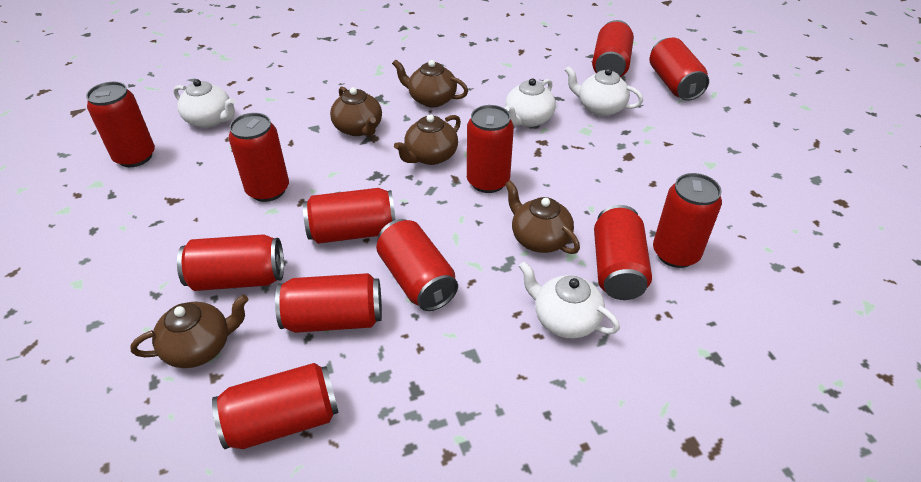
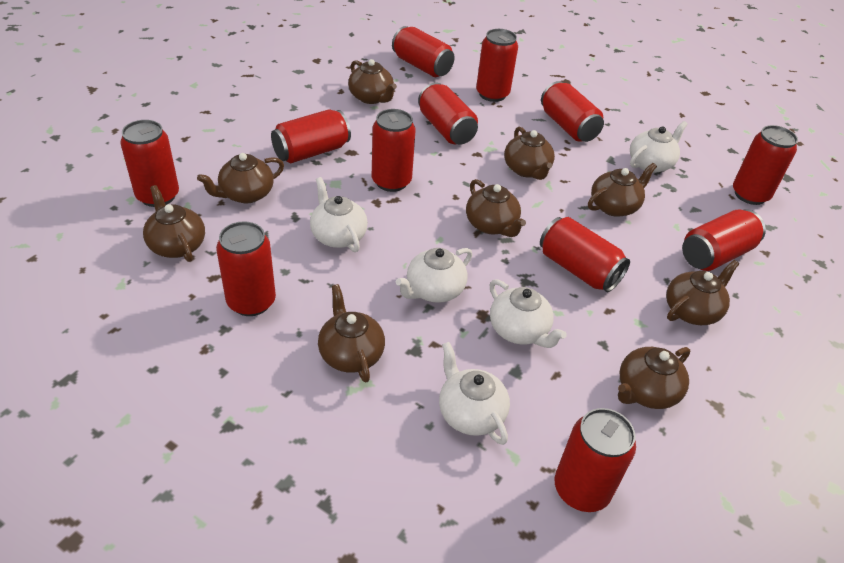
brown teapot: 5 -> 9
white teapot: 4 -> 5

